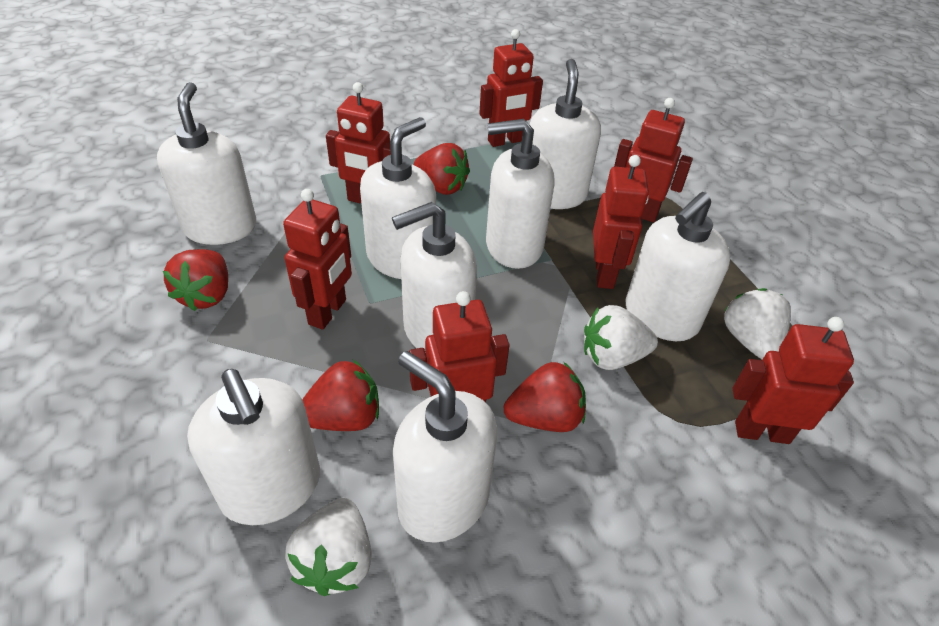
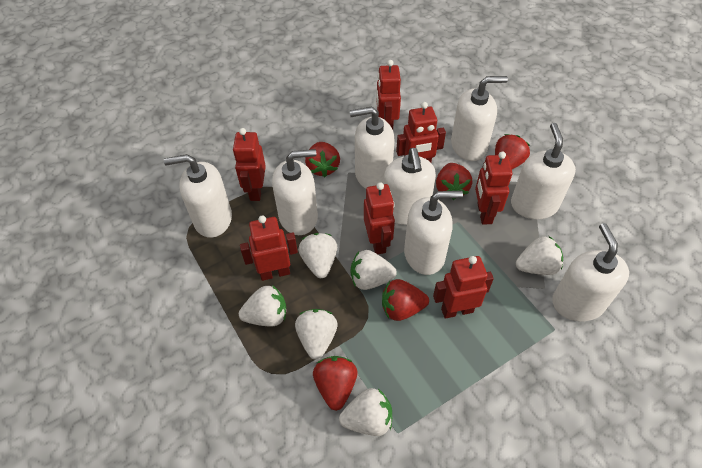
red strawberry: 4 -> 5
white strawberry: 3 -> 6

